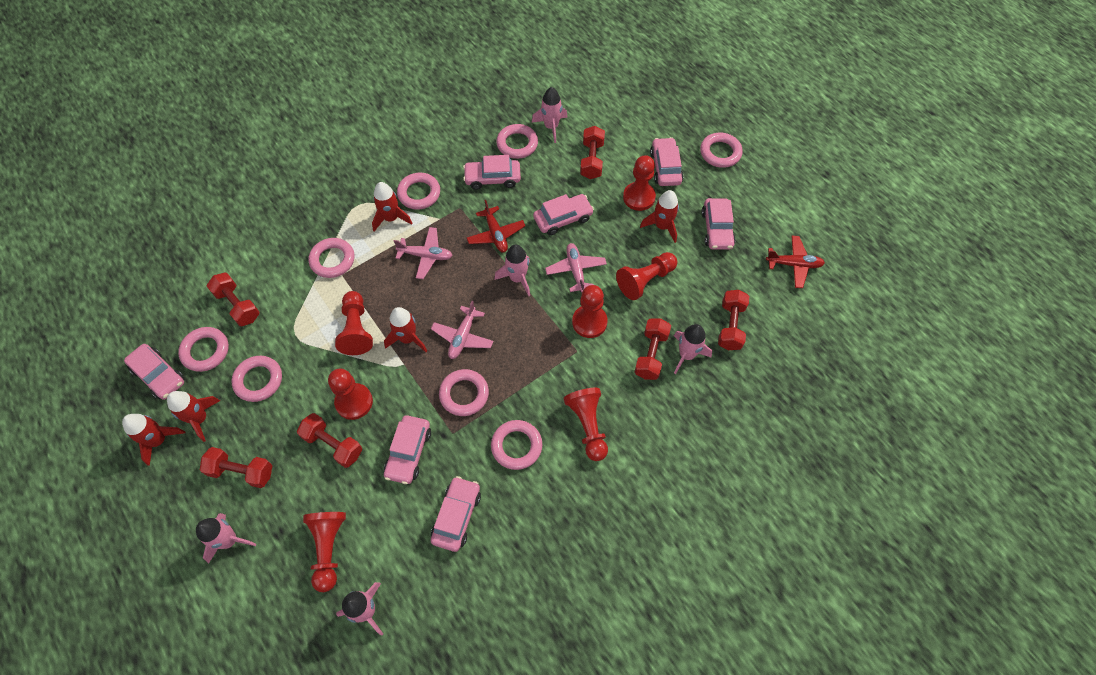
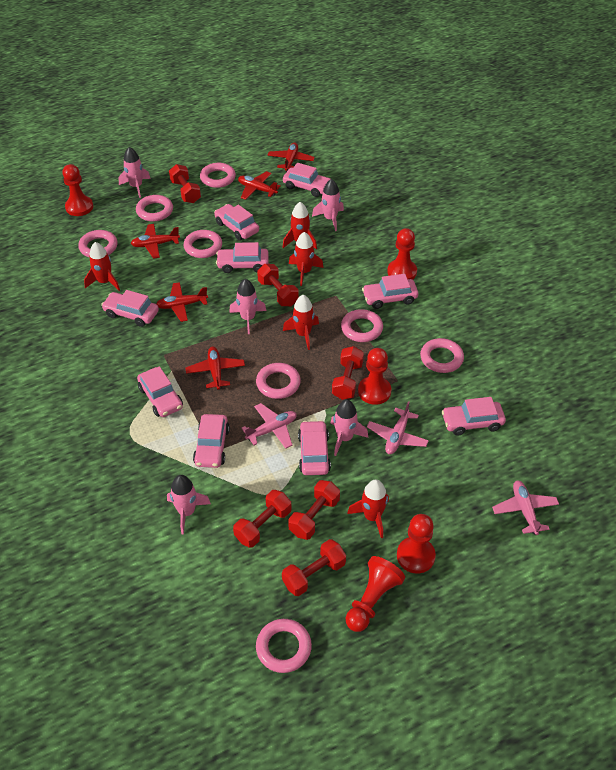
pink car: 7 -> 9
red pawn: 7 -> 5
red plane: 2 -> 5

